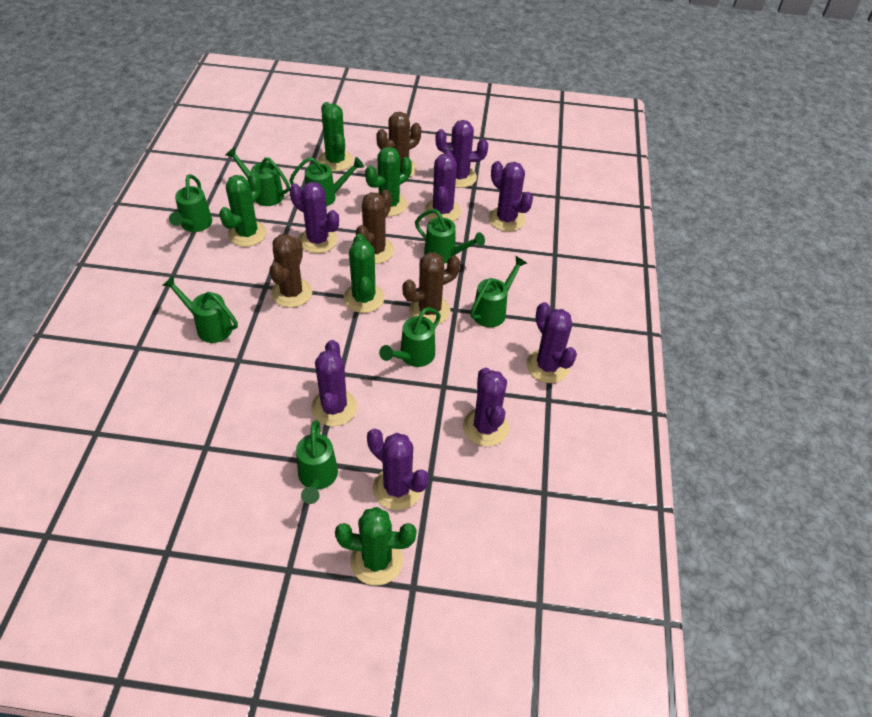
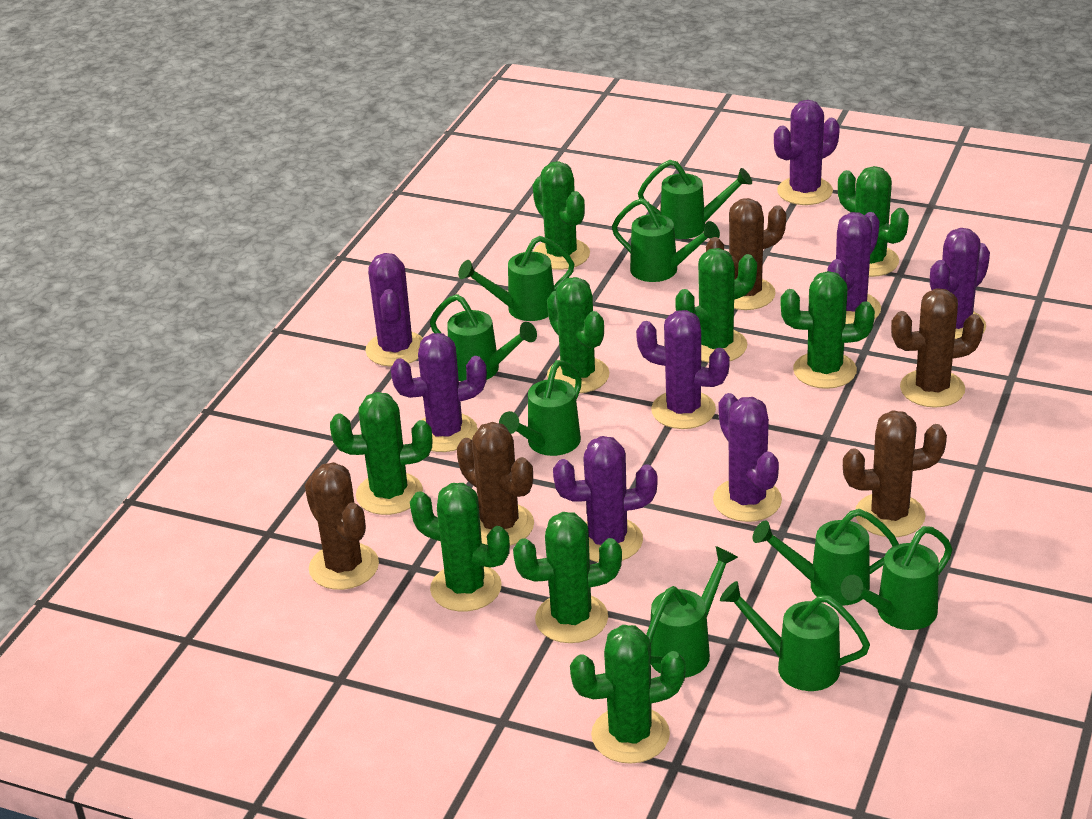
brown cactus: 4 -> 5
green cactus: 5 -> 9
green watering can: 8 -> 9

